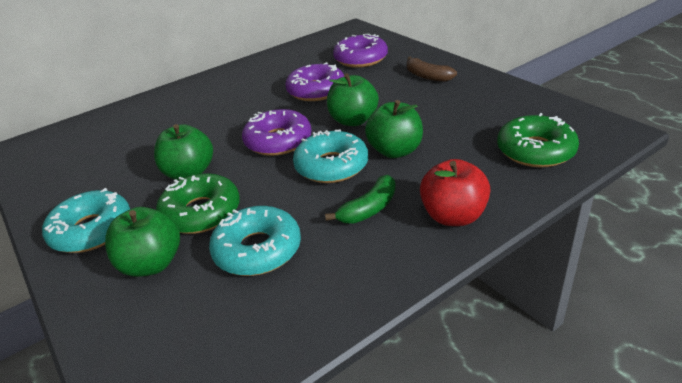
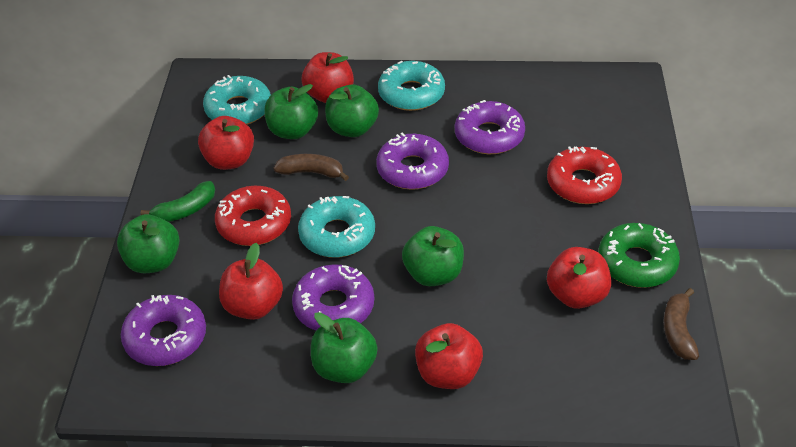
brown banana: 1 -> 2
green apple: 4 -> 5
green donut: 2 -> 1
purple donut: 3 -> 4
red apple: 1 -> 5
red donut: 0 -> 2

